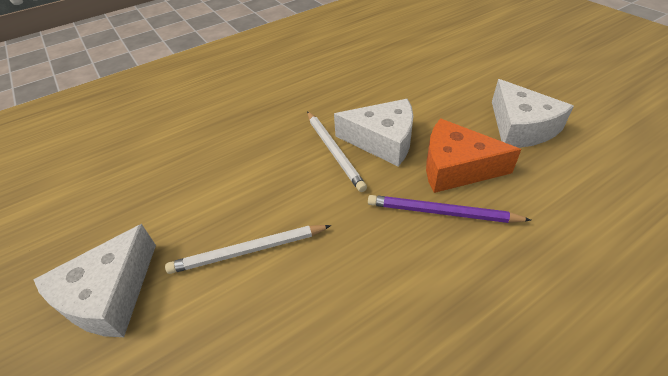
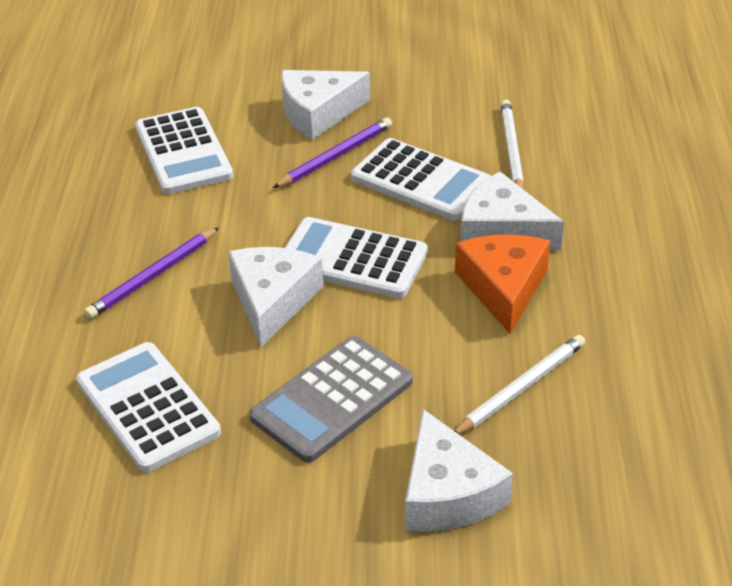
grey calculator: 0 -> 1
purple pencil: 1 -> 2
white calculator: 0 -> 4
white cheese: 3 -> 4

